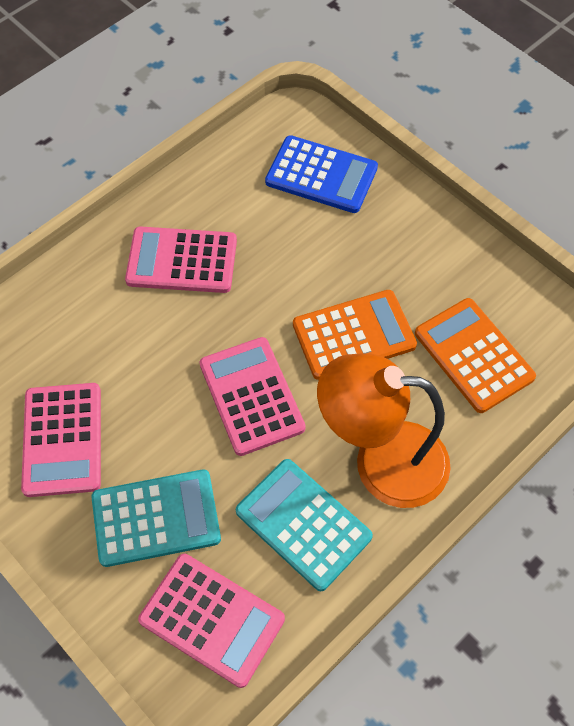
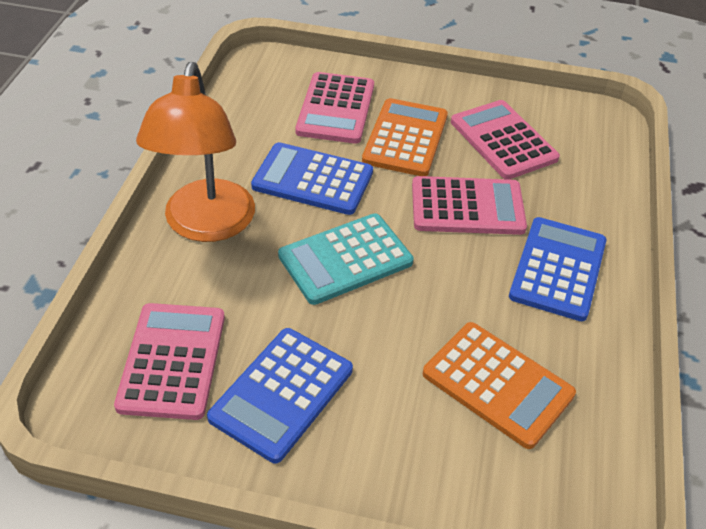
blue calculator: 1 -> 3
turquoise calculator: 2 -> 1

